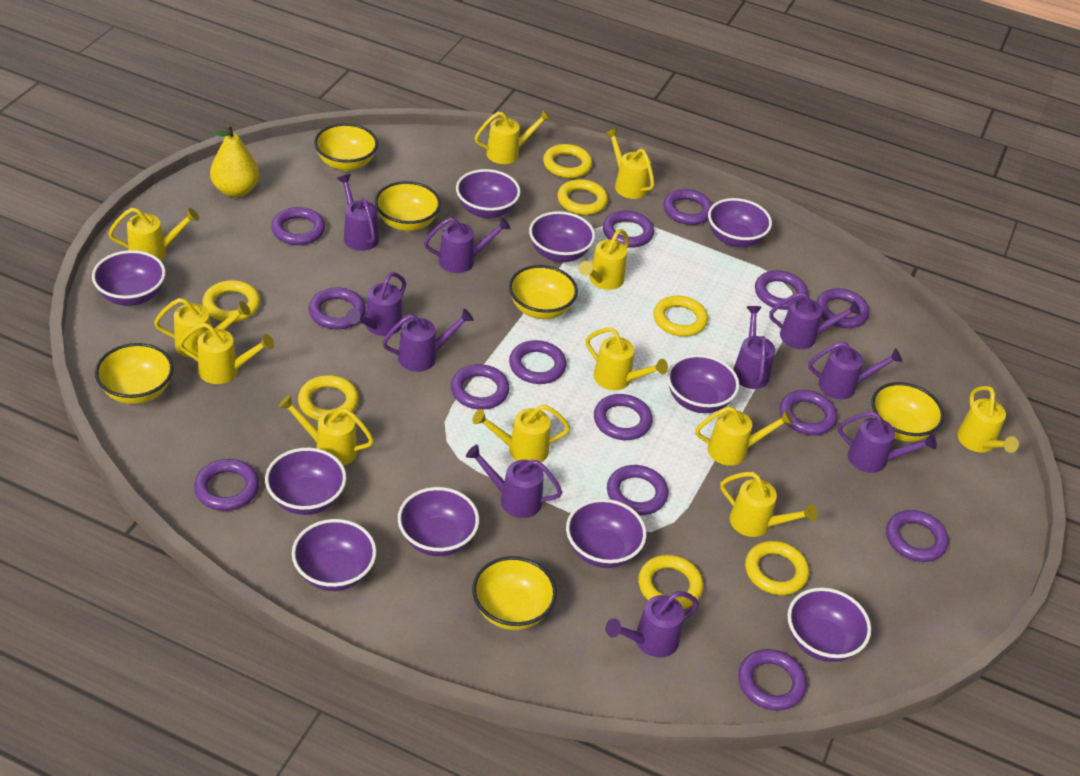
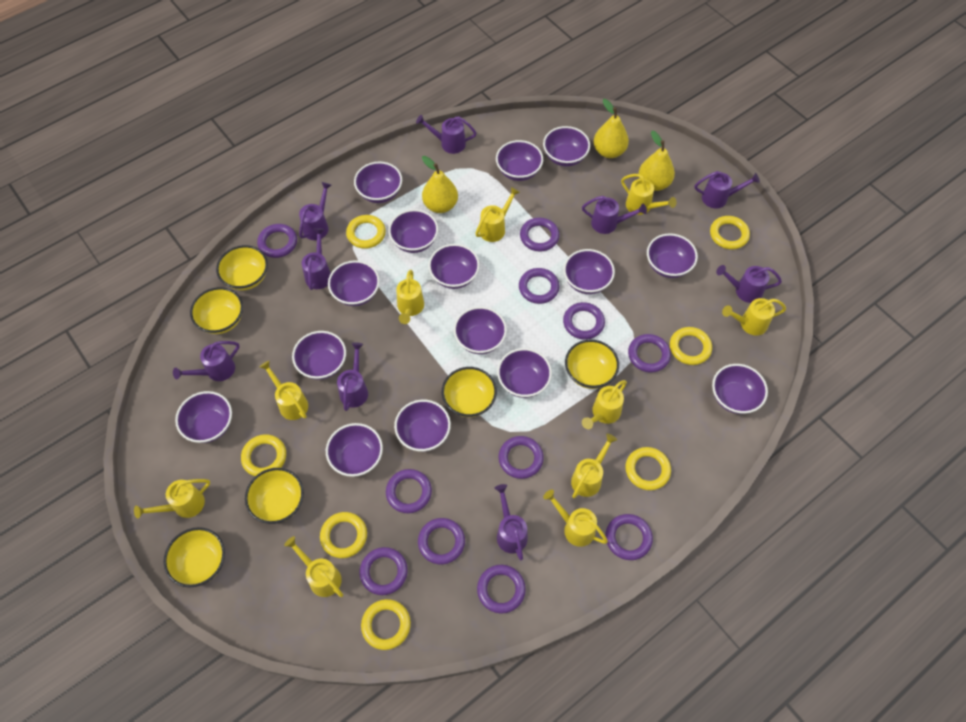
purple bowl: 10 -> 15
purple ring: 14 -> 11
purple watering can: 10 -> 9
yellow pear: 1 -> 3
yellow watering can: 12 -> 10

